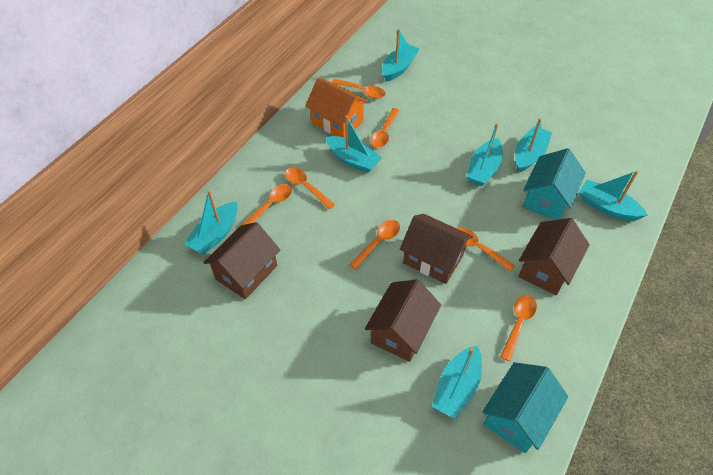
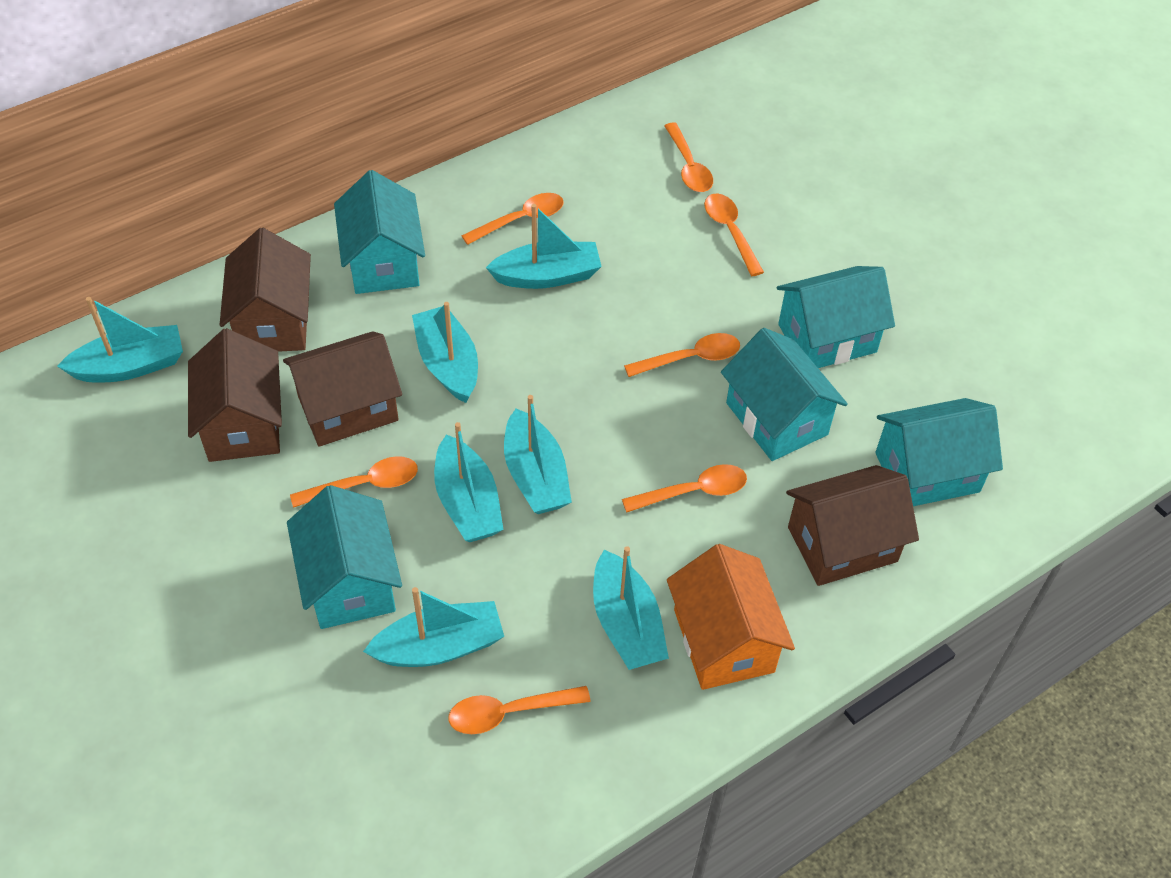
turquoise house: 2 -> 5

